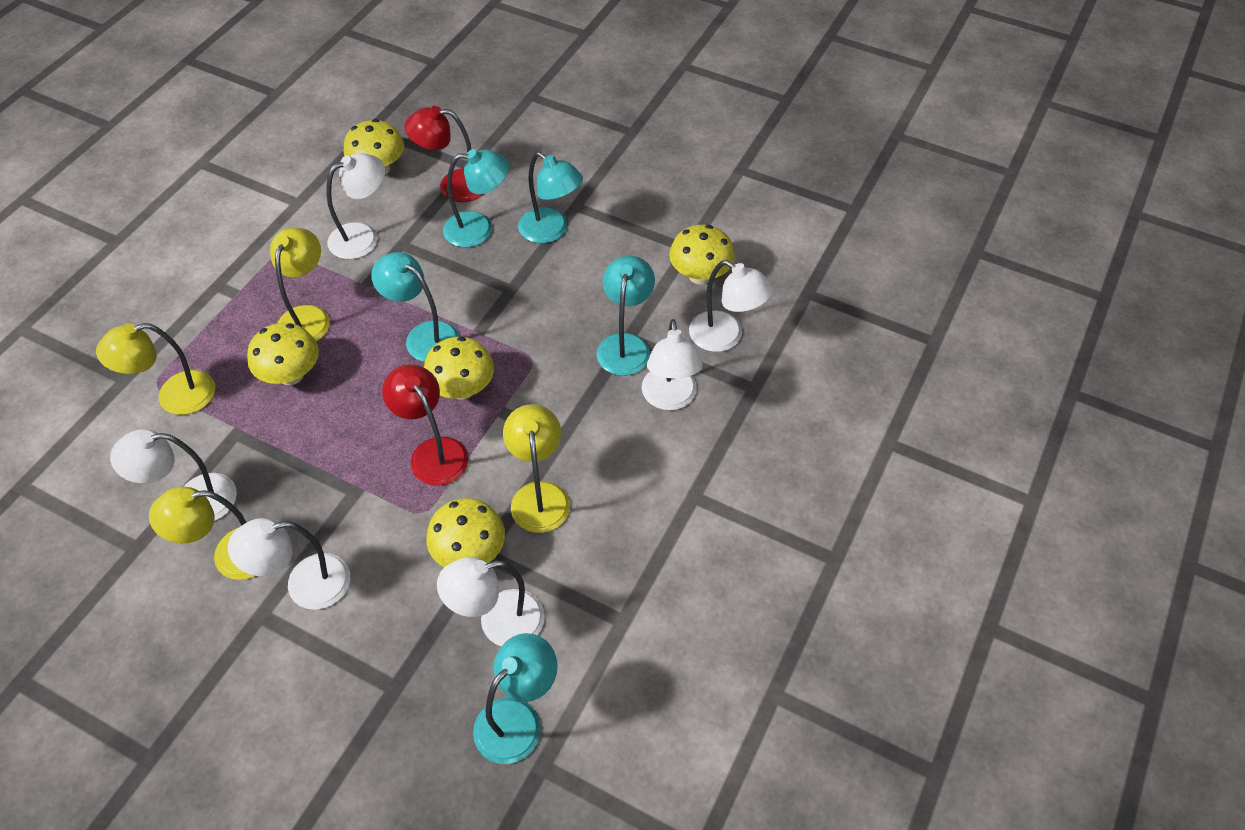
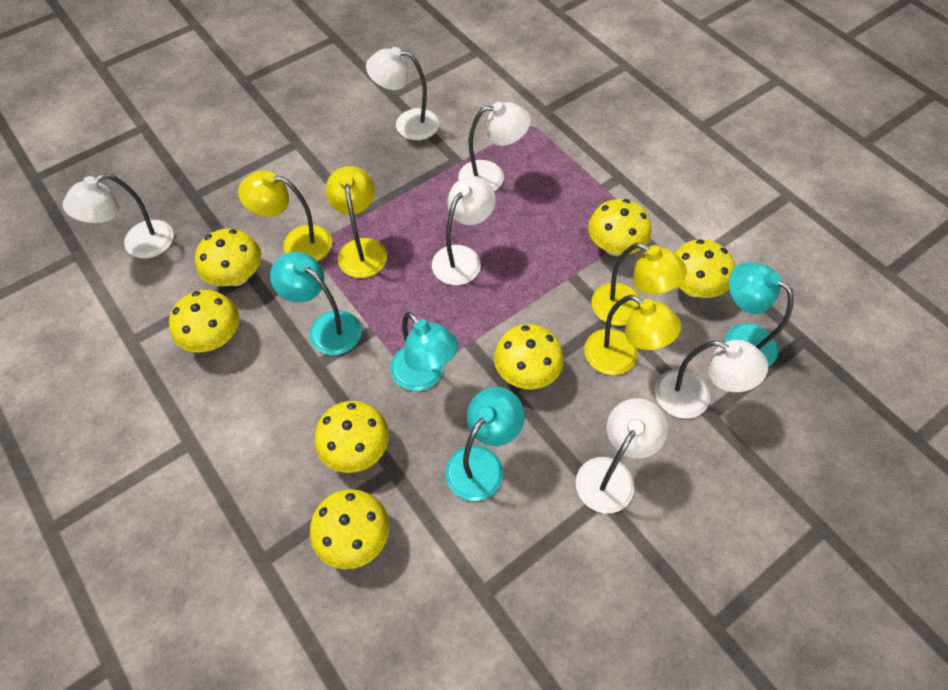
red lamp: 2 -> 0
turquoise lamp: 5 -> 4
yellow mushroom: 5 -> 7

